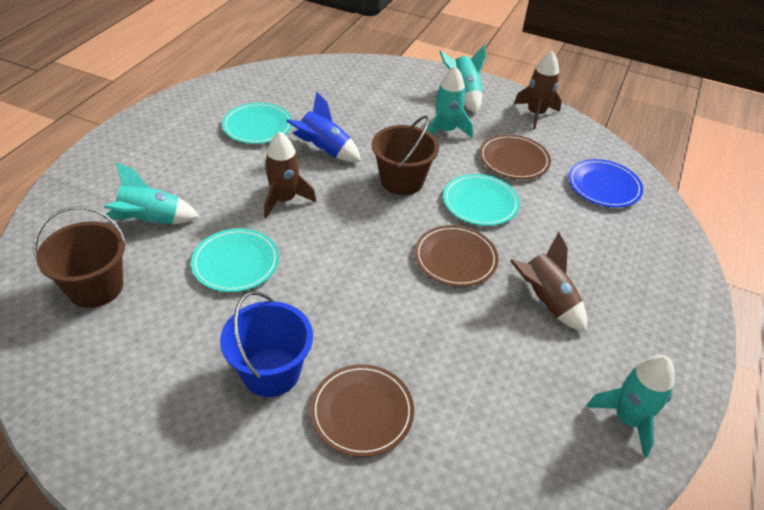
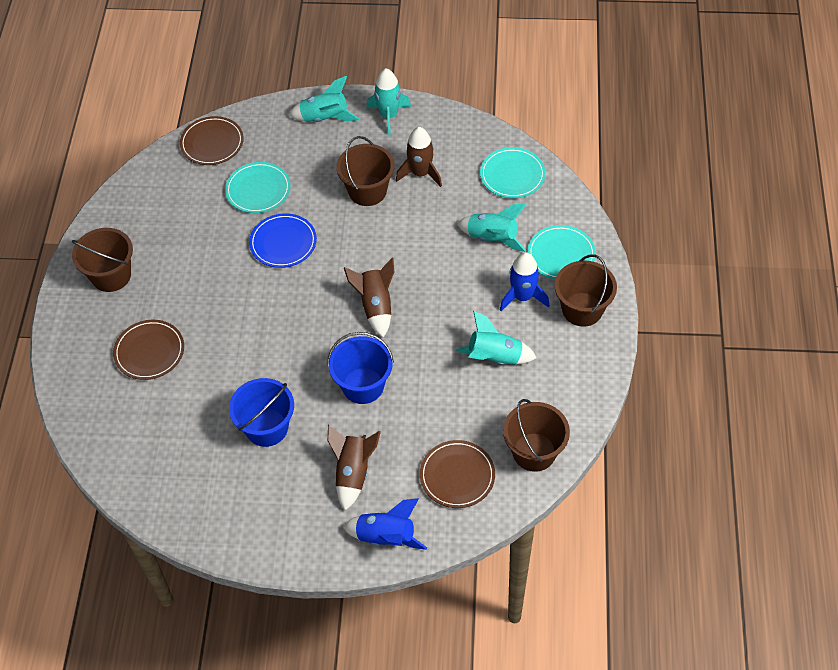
blue bucket: 1 -> 2
blue rocket: 1 -> 2
brown bucket: 2 -> 4

